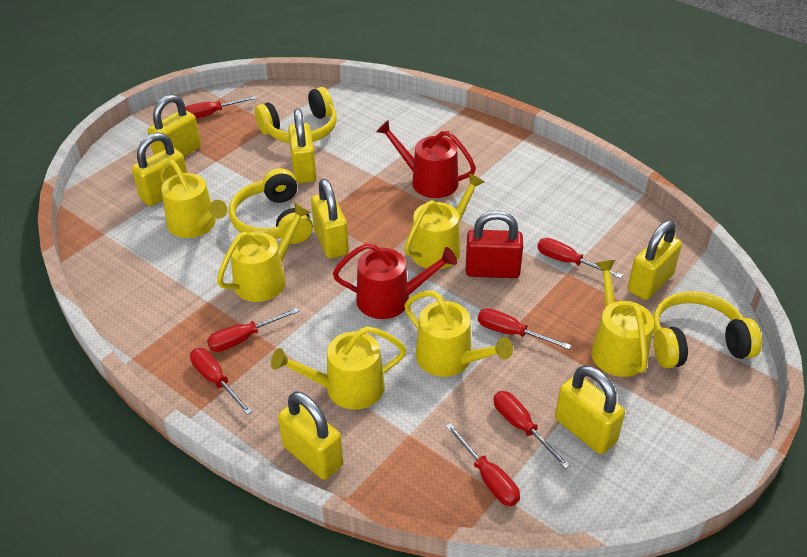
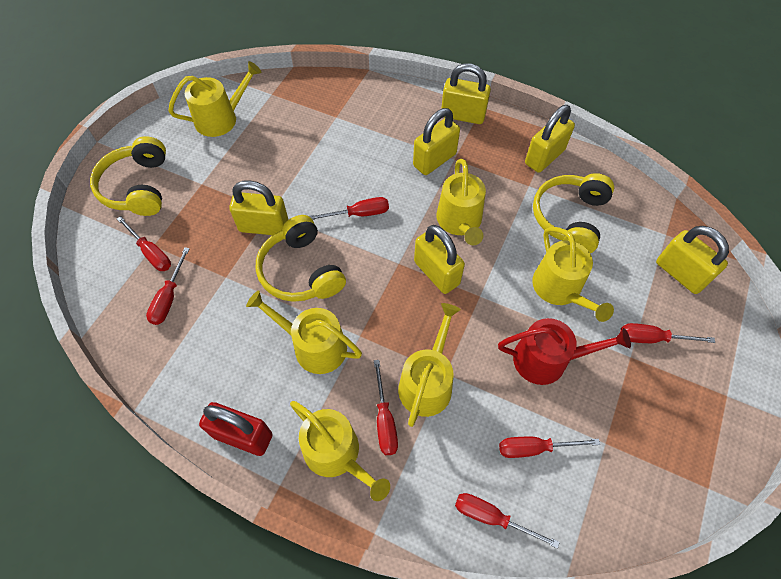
red watering can: 2 -> 1
yellow padlock: 7 -> 6

